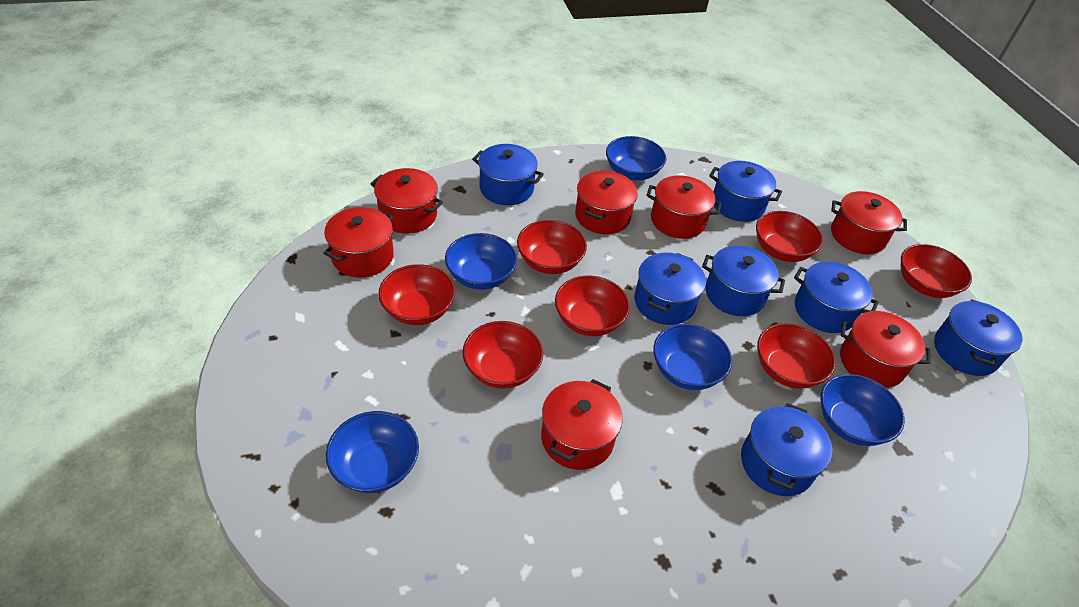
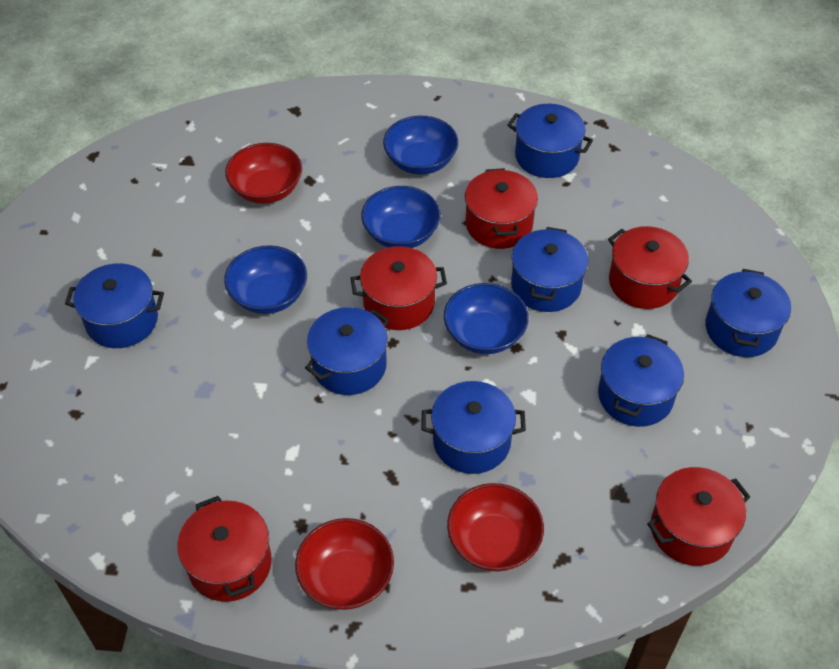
blue bowl: 5 -> 4
red bowl: 7 -> 3
red pot: 7 -> 5

